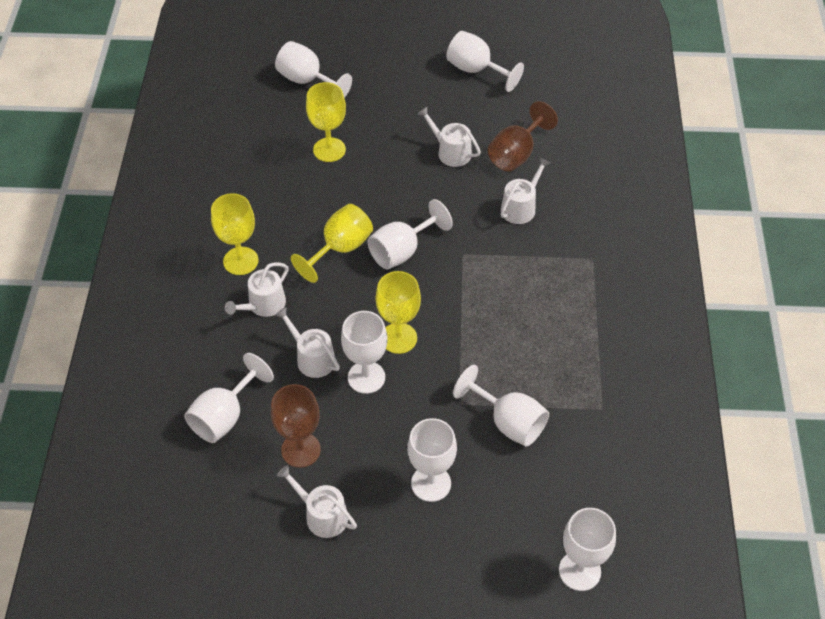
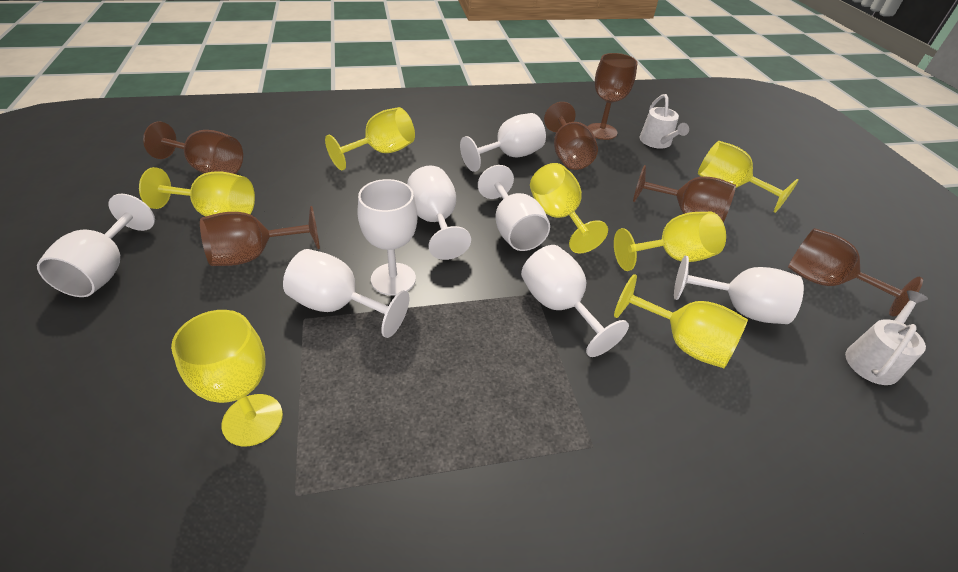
brown goblet: 2 -> 6
white watering can: 5 -> 2
yellow goblet: 4 -> 7

